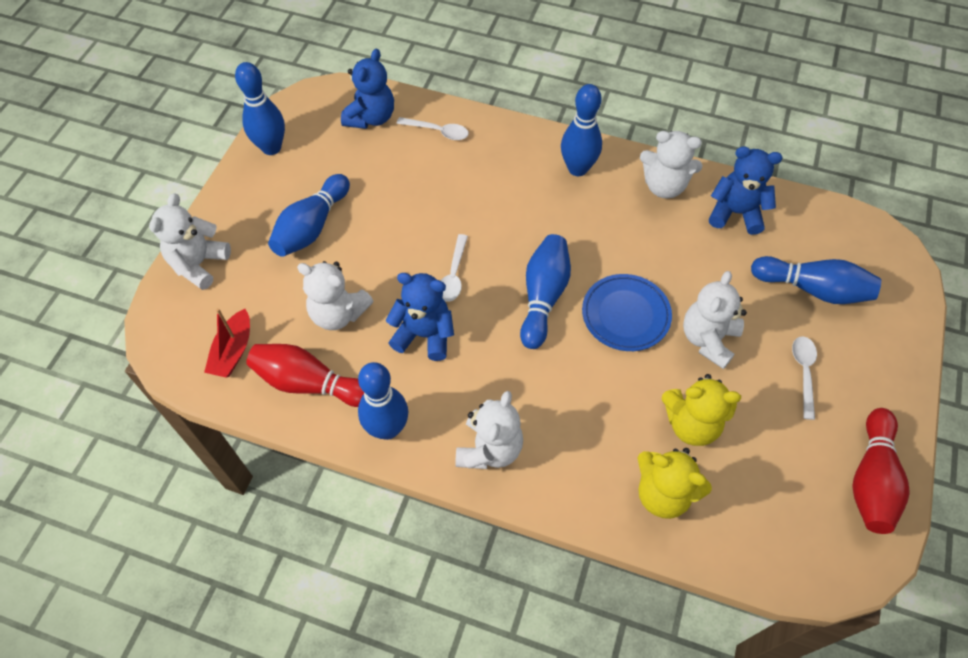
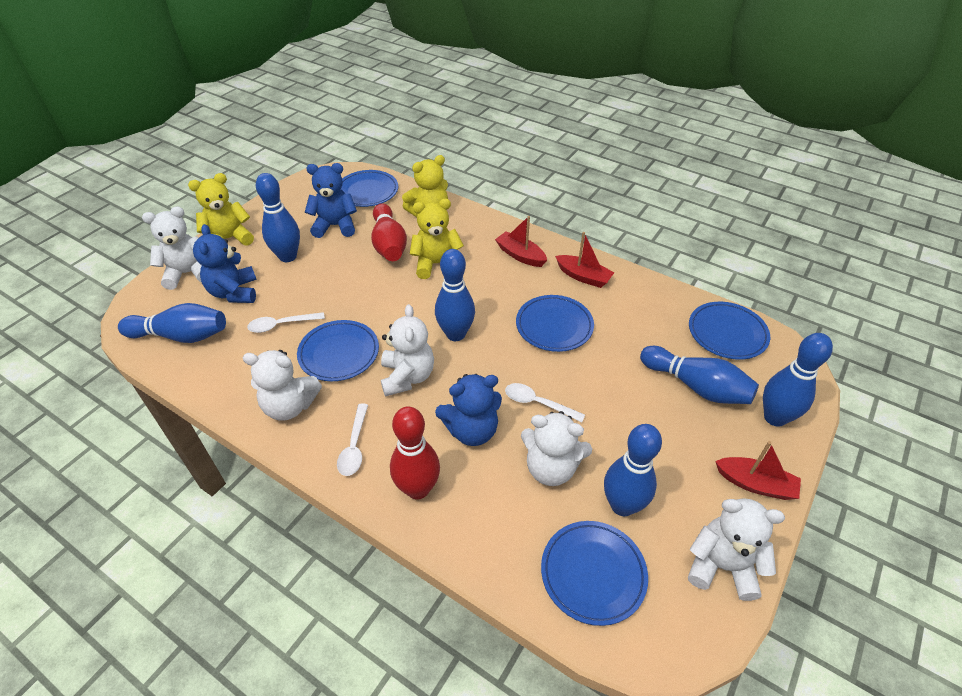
blue plate: 1 -> 5
red boat: 1 -> 3
yellow teddy bear: 2 -> 3

